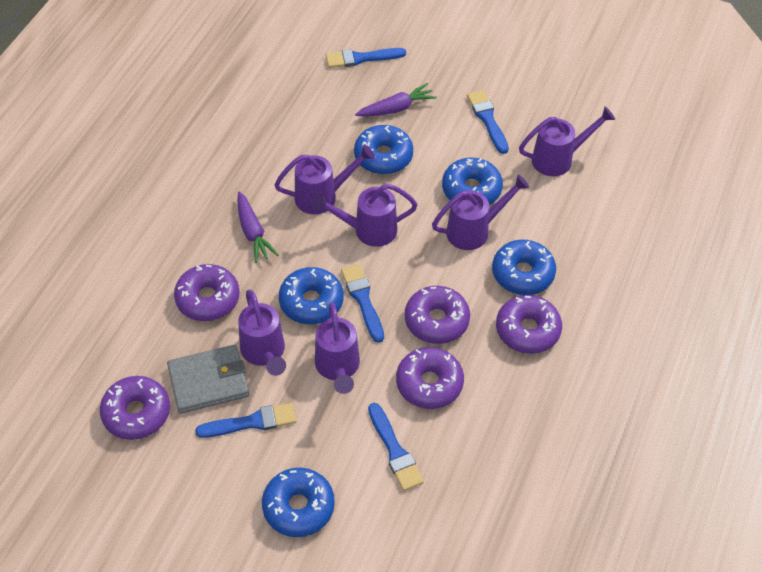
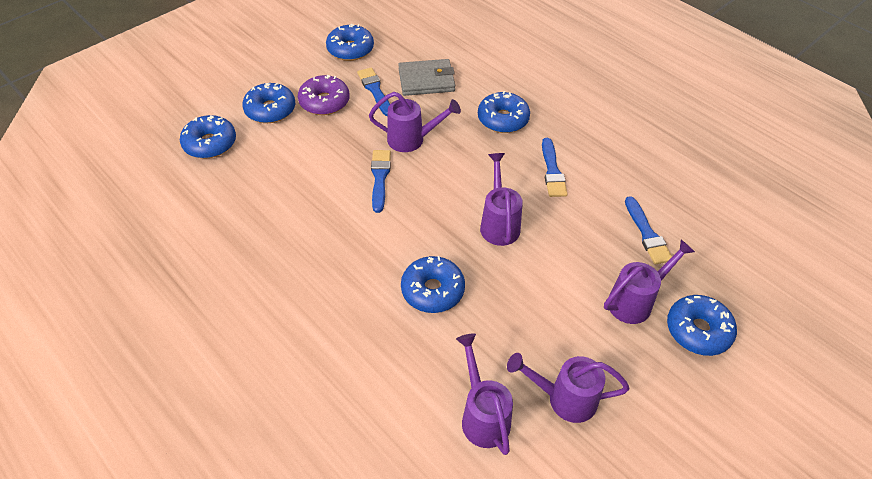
blue brush: 5 -> 4
blue donut: 5 -> 6
purple carrot: 2 -> 0
purple donut: 5 -> 1
purple watering can: 6 -> 5

